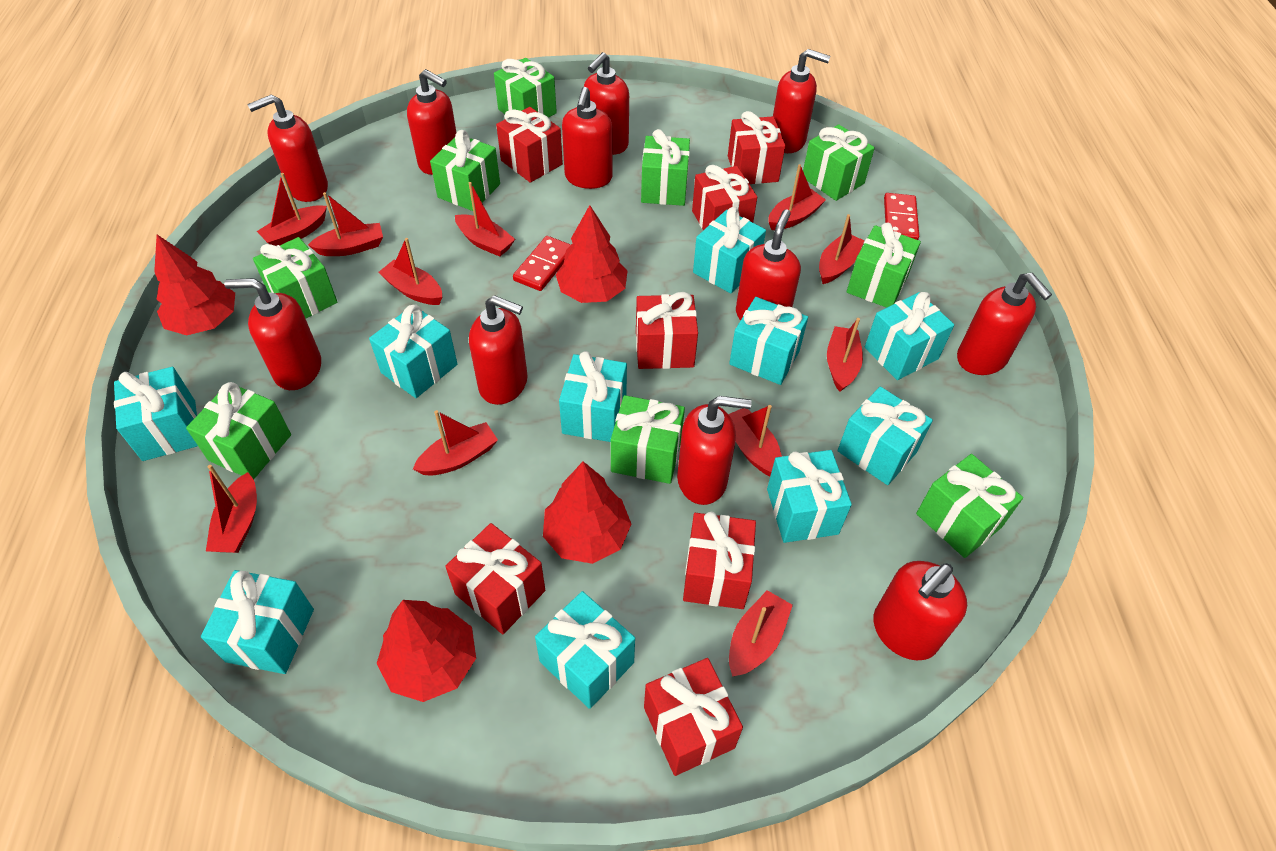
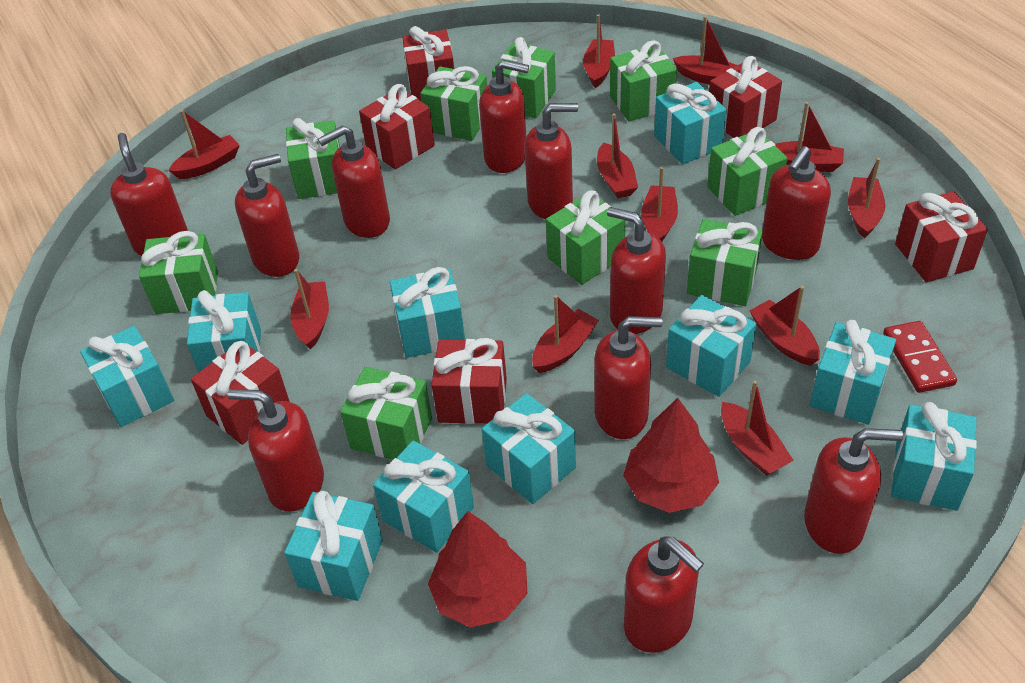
red domino: 2 -> 1
red gift: 7 -> 6
red tree: 4 -> 2

